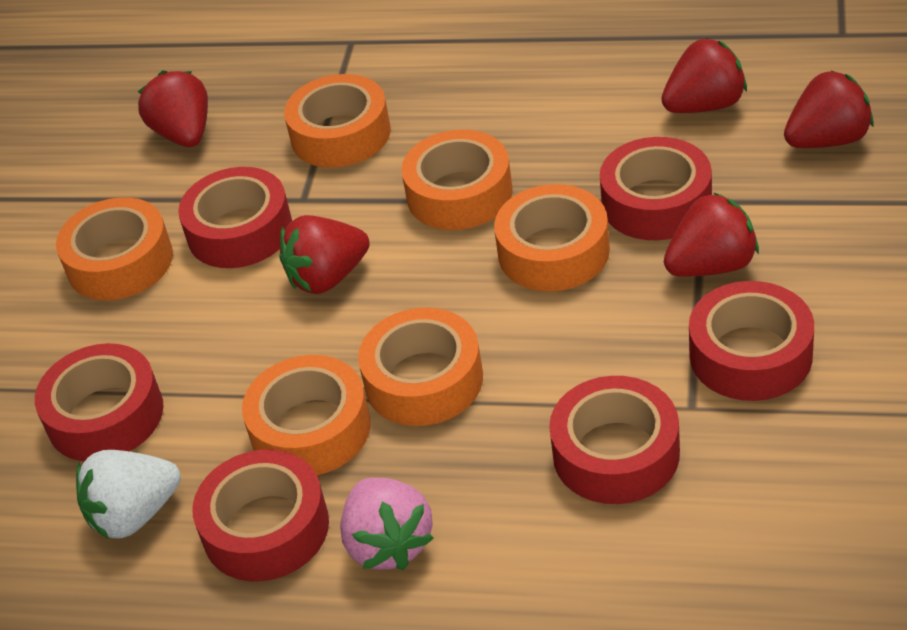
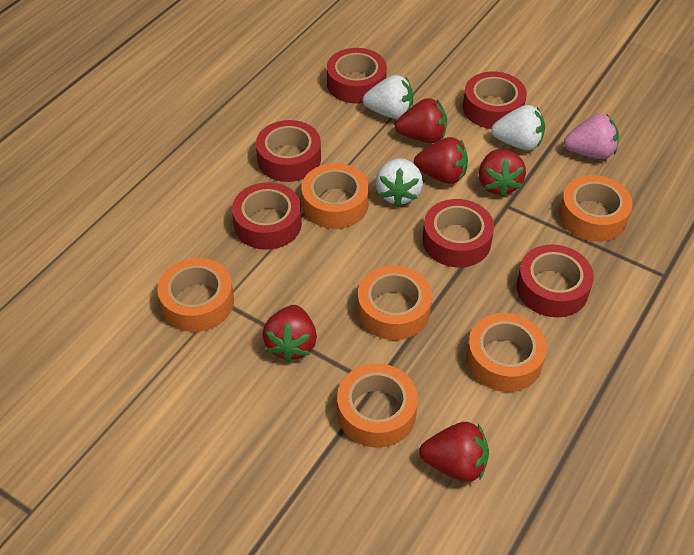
white strawberry: 1 -> 3

